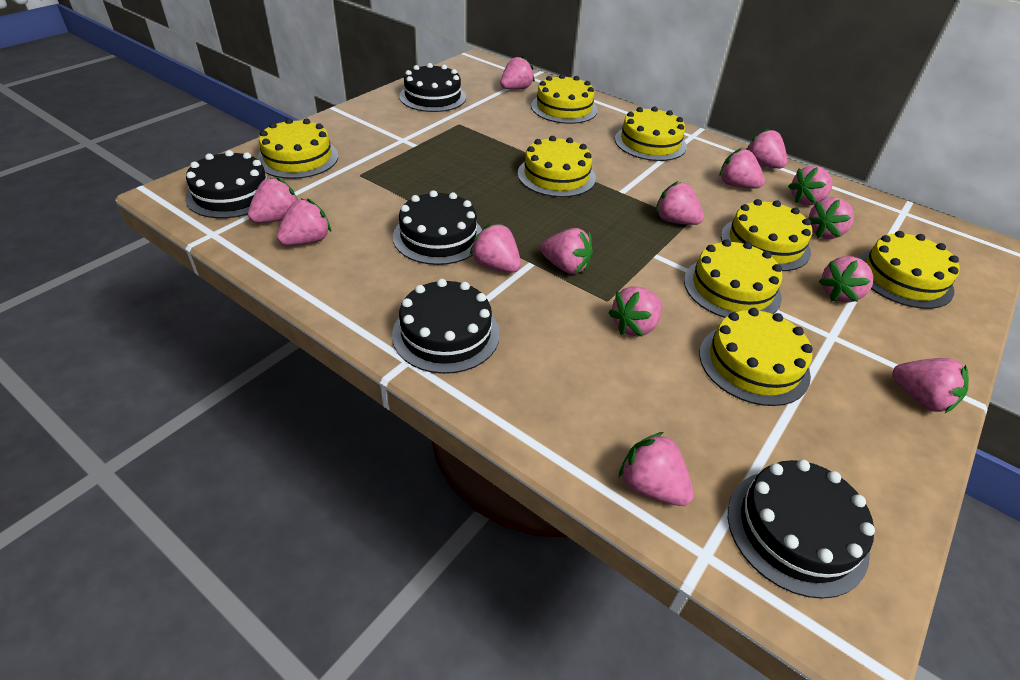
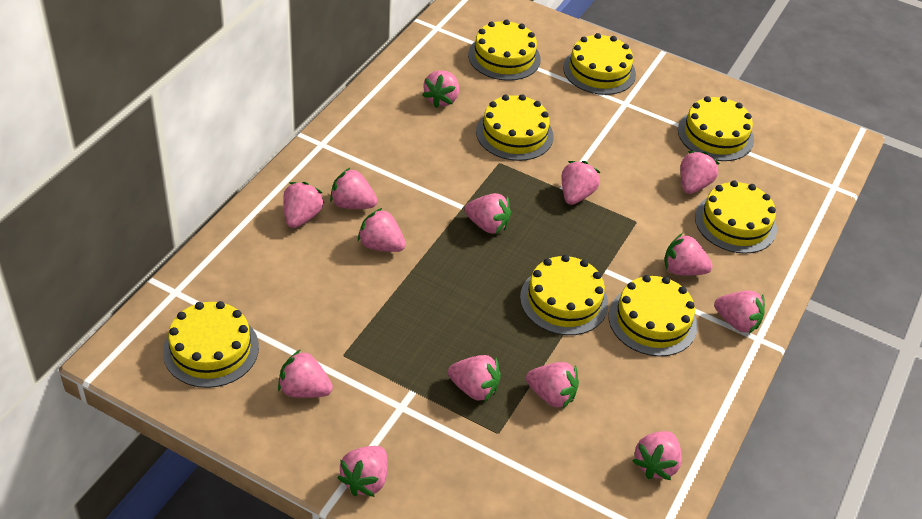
black cake: 5 -> 0

